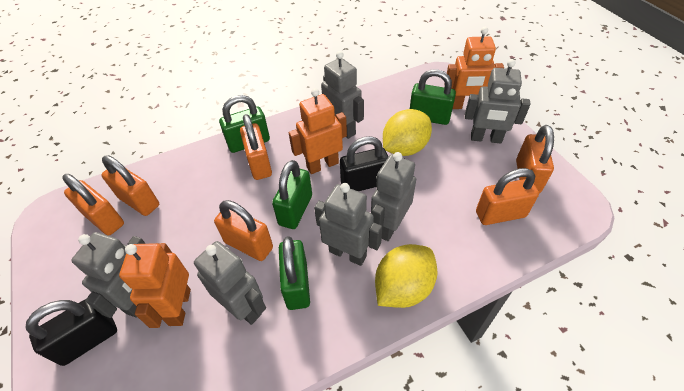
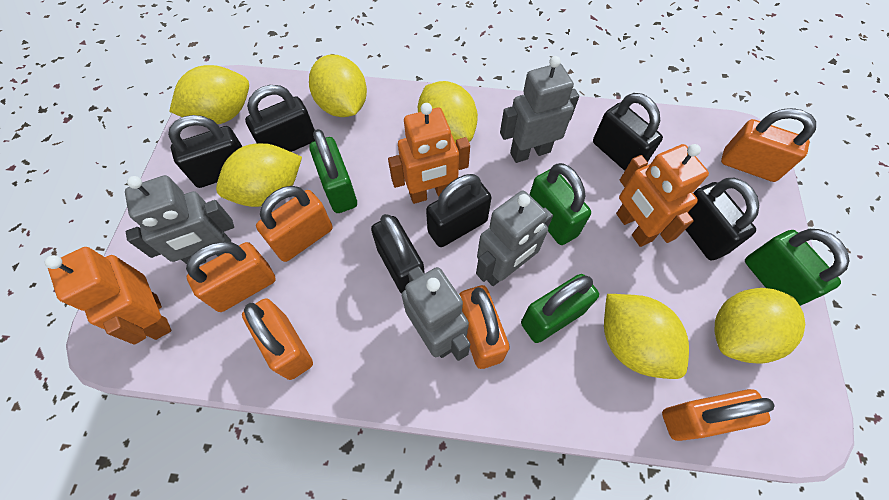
black padlock: 2 -> 6
grey robot: 6 -> 4
yellow lemon: 2 -> 6

